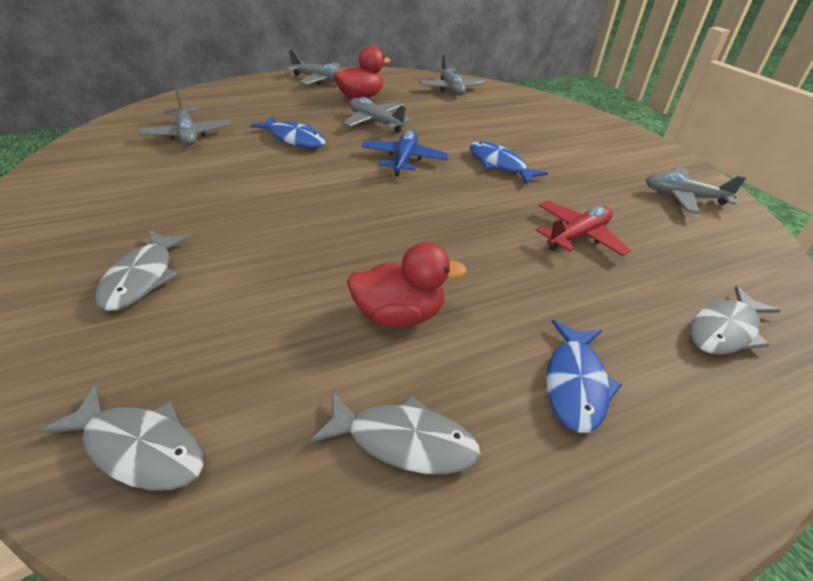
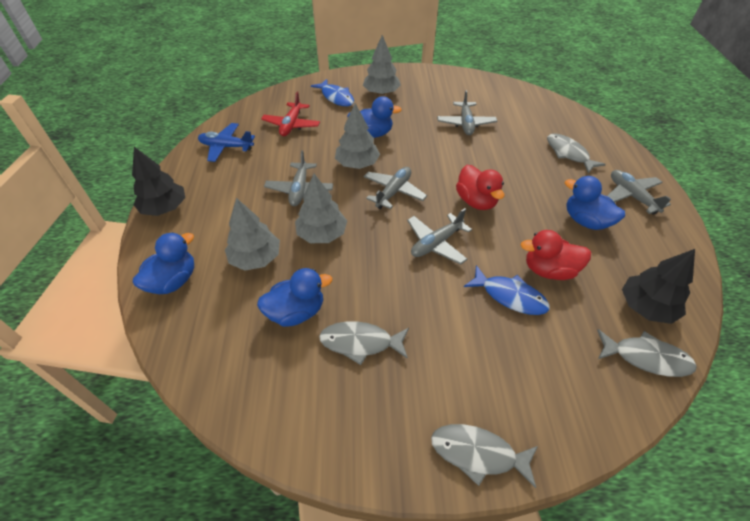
black tree: 0 -> 2
blue duck: 0 -> 4
blue fish: 3 -> 2
grey tree: 0 -> 4

